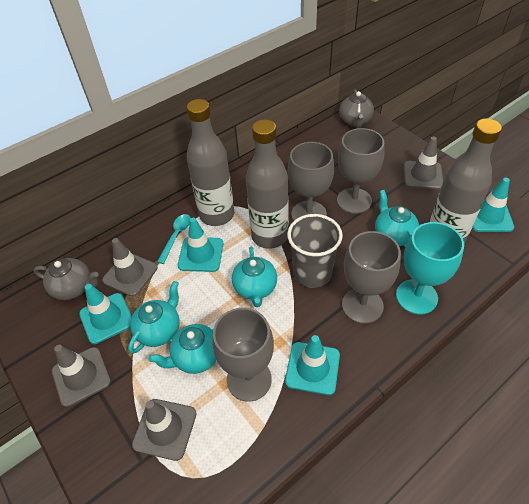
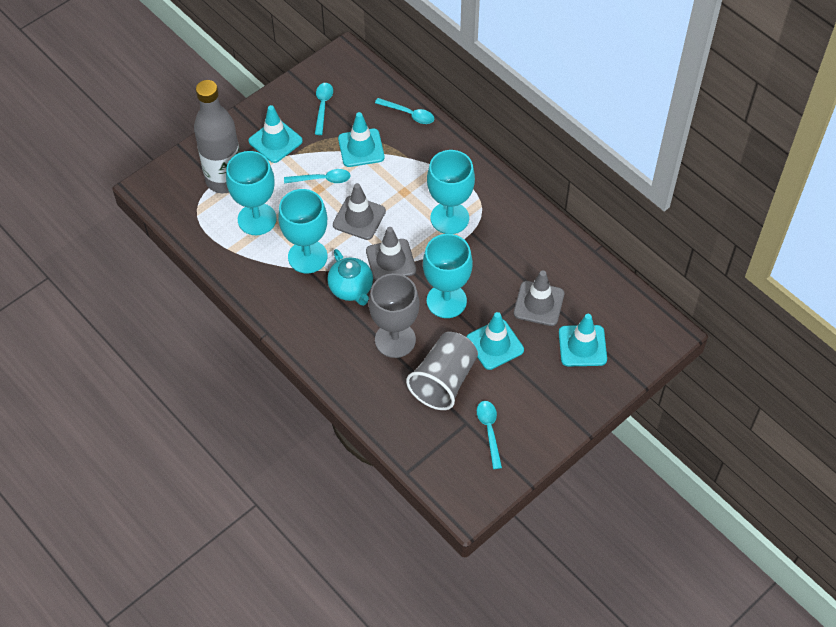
grey bottle: 3 -> 1
grey goblet: 4 -> 1
grey teapot: 2 -> 0
grey traffic cone: 4 -> 3
turquoise goblet: 1 -> 4
turquoise spoon: 1 -> 4
turquoise teapot: 4 -> 1

